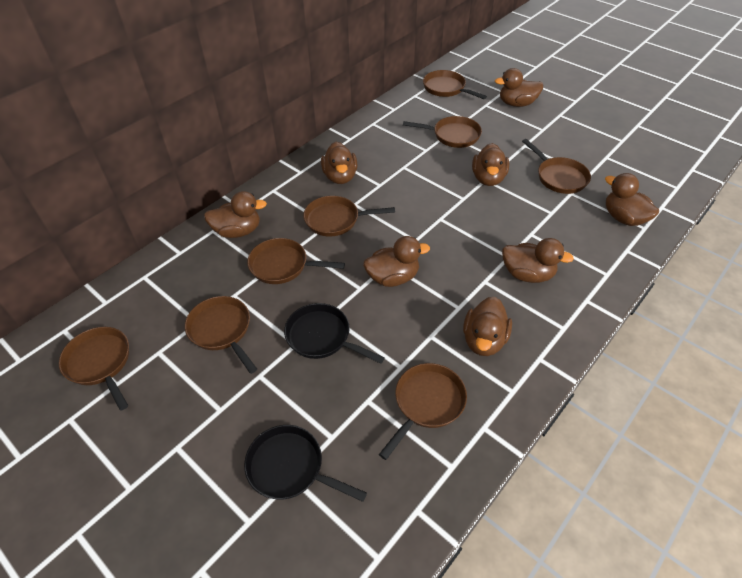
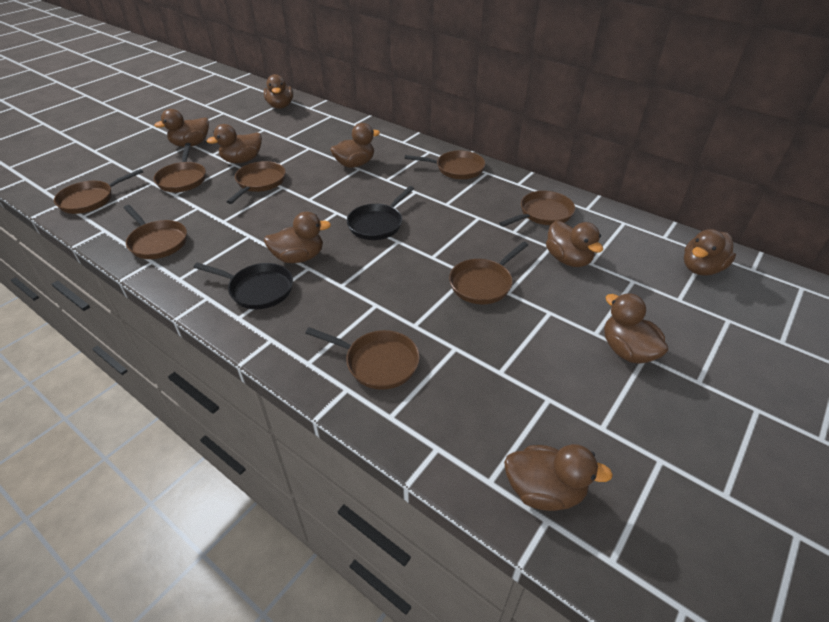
brown duck: 8 -> 9

